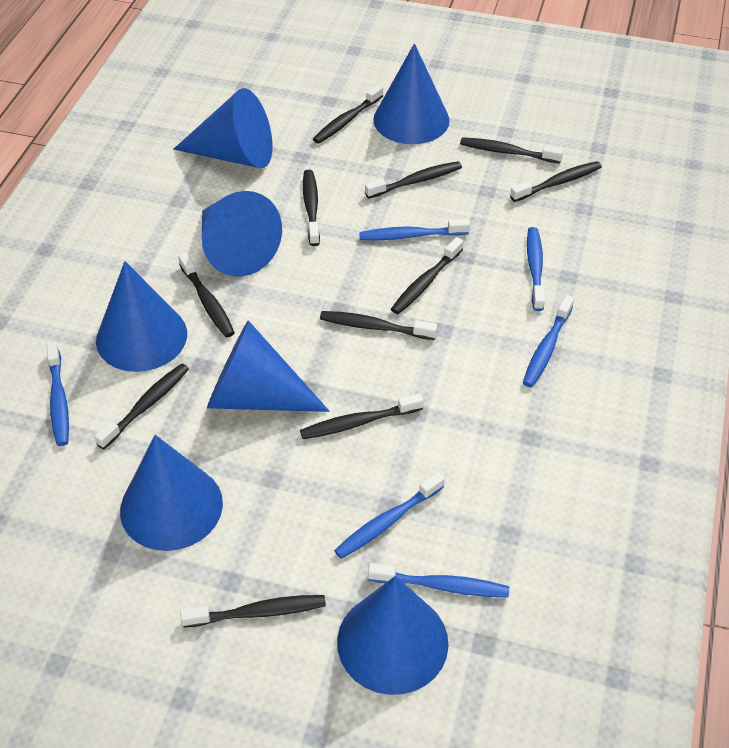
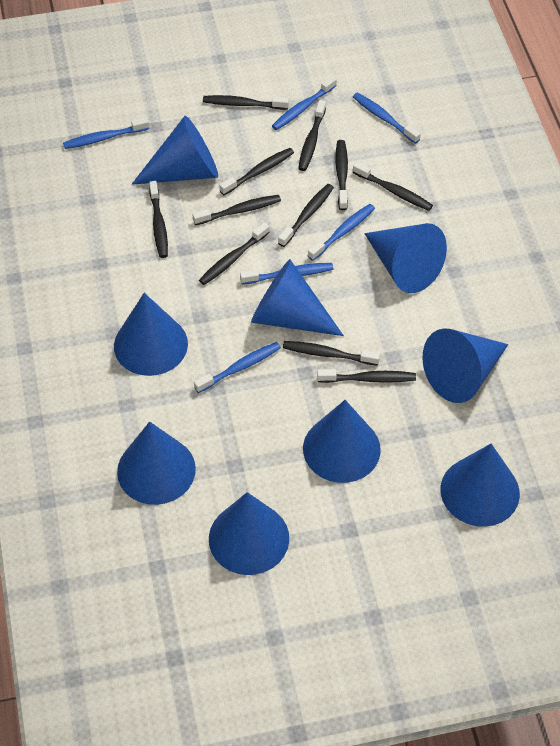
blue cone: 7 -> 9

